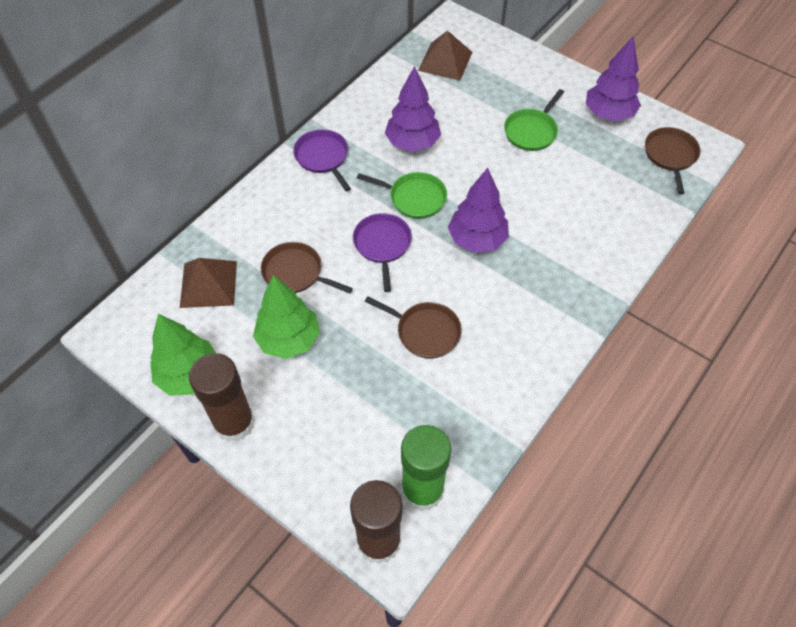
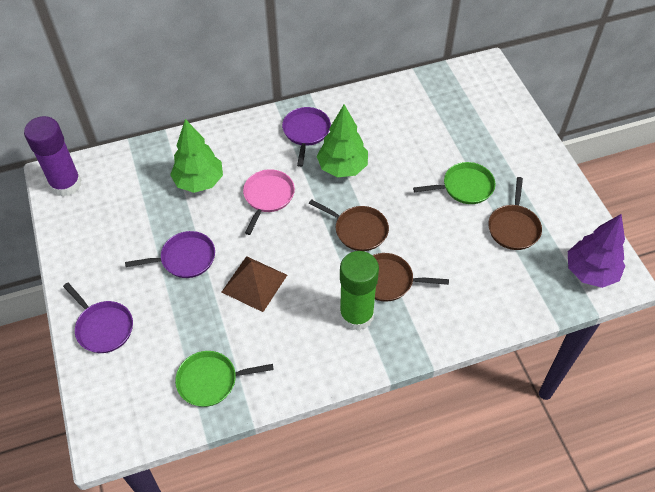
brown glue stick: 2 -> 0
brown pyramid: 2 -> 1
pink pan: 0 -> 1
purple glue stick: 0 -> 1
purple pan: 2 -> 3
purple tree: 3 -> 1

